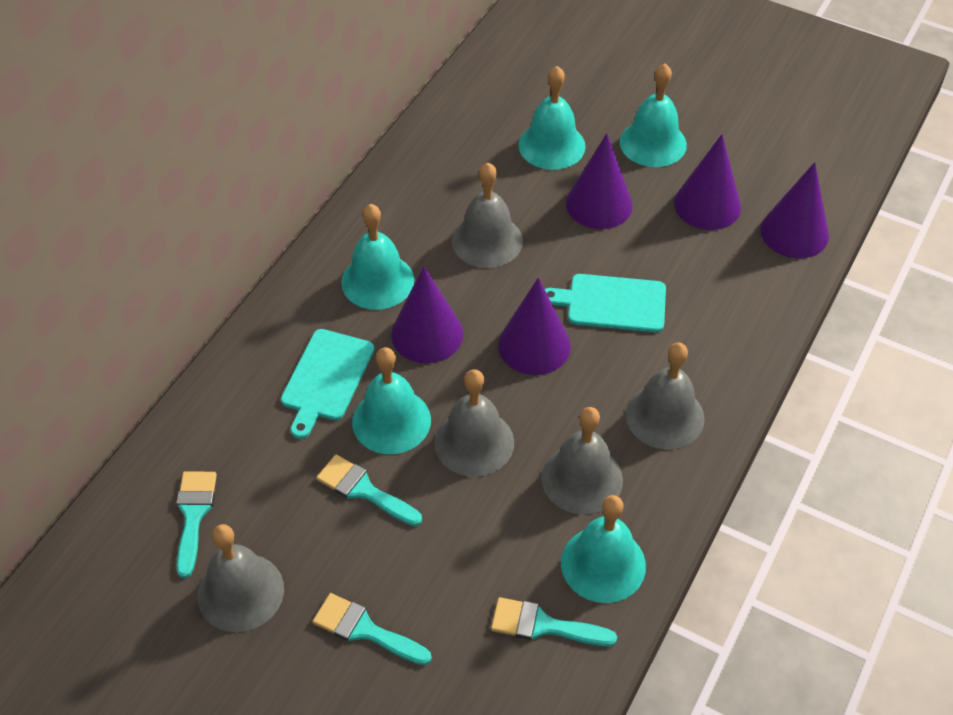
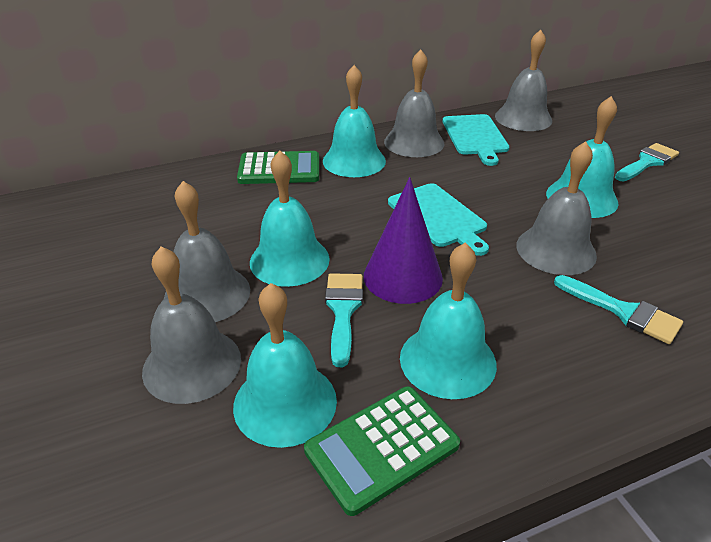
green calculator: 0 -> 2
purple cone: 5 -> 1
turquoise brush: 4 -> 3

